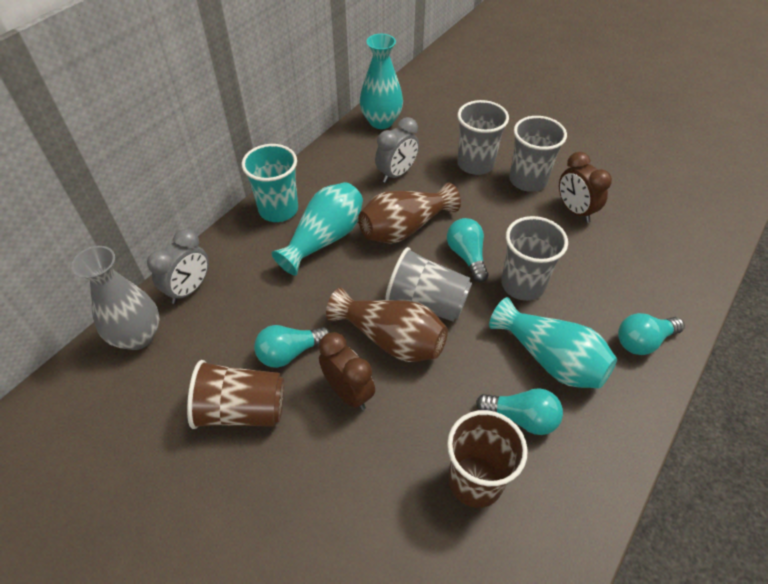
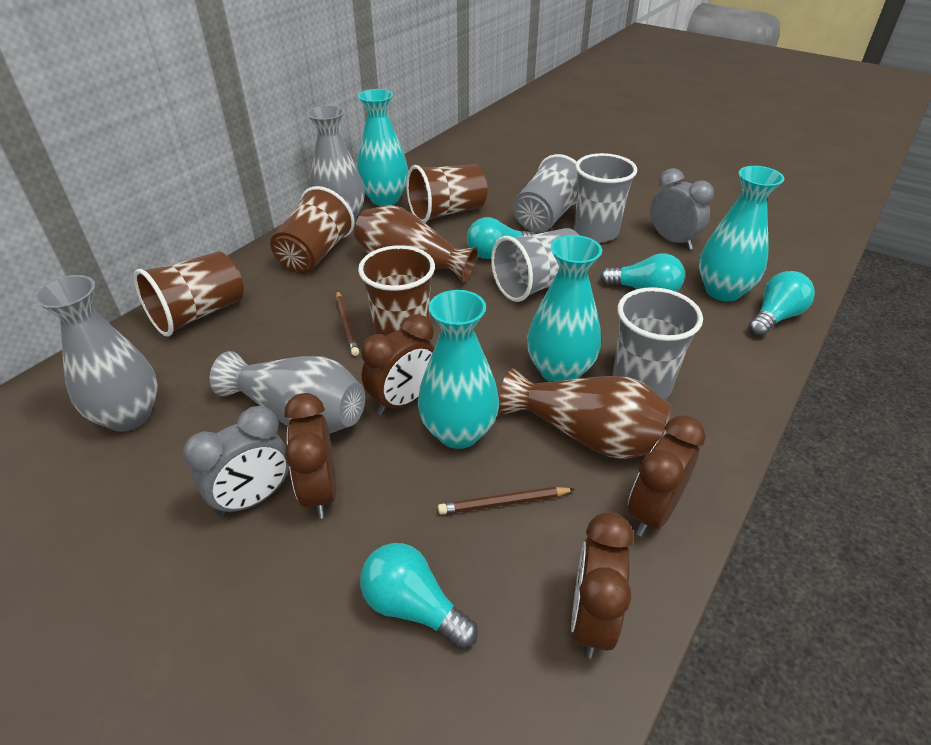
brown clock: 2 -> 4
brown cup: 2 -> 4
brown pencil: 0 -> 2
grey vase: 1 -> 3
turquoise cup: 1 -> 0
turquoise vase: 3 -> 4

